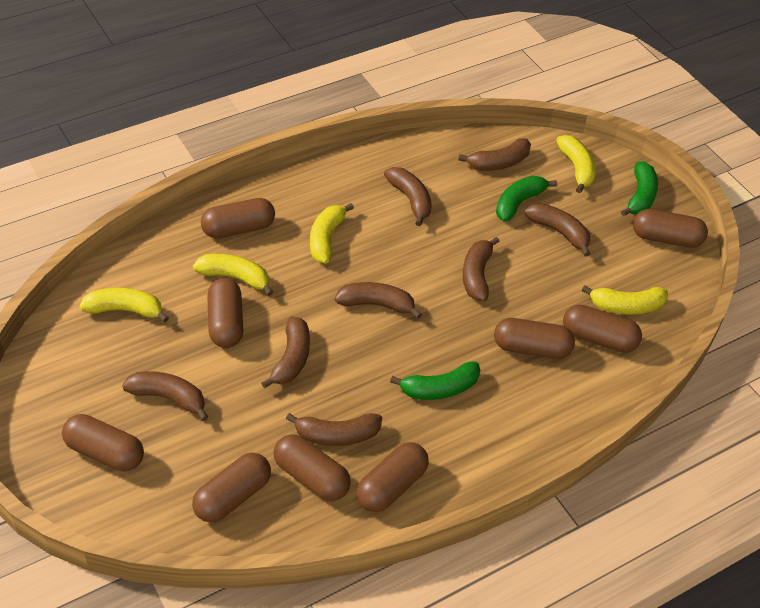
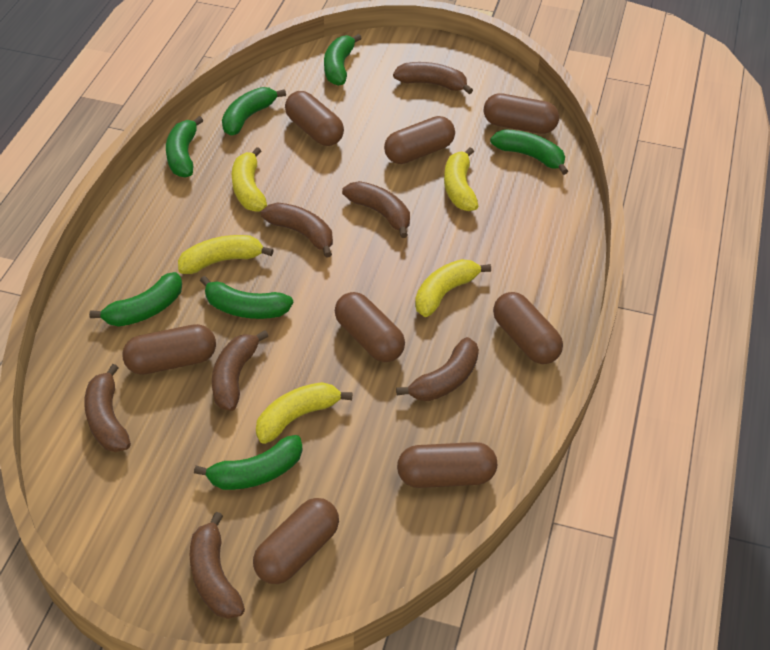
brown banana: 8 -> 7
brown capsule: 9 -> 8
green banana: 3 -> 7

